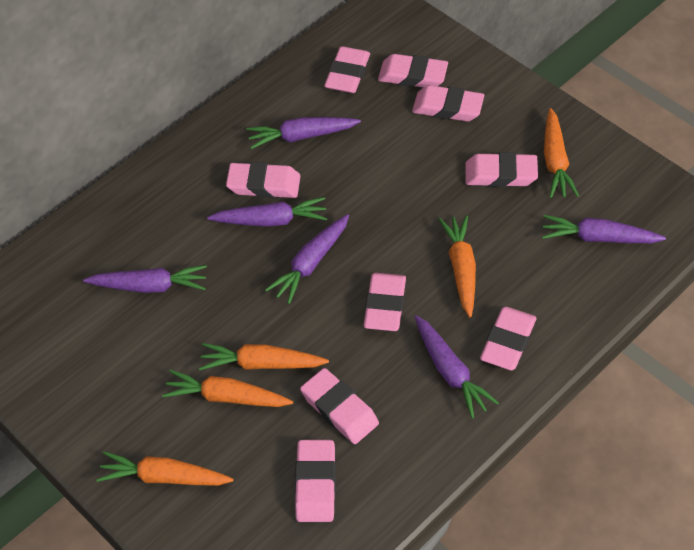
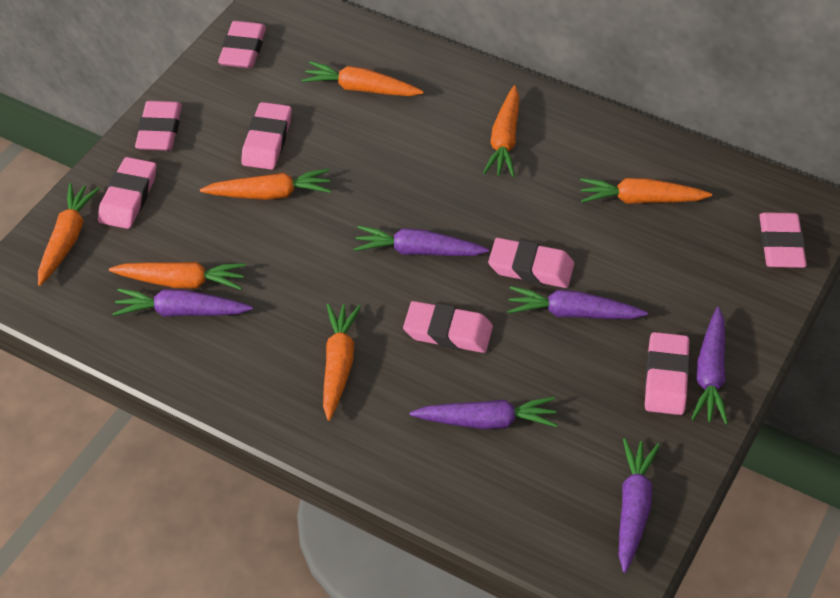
orange carrot: 5 -> 7
pink eraser: 9 -> 8

